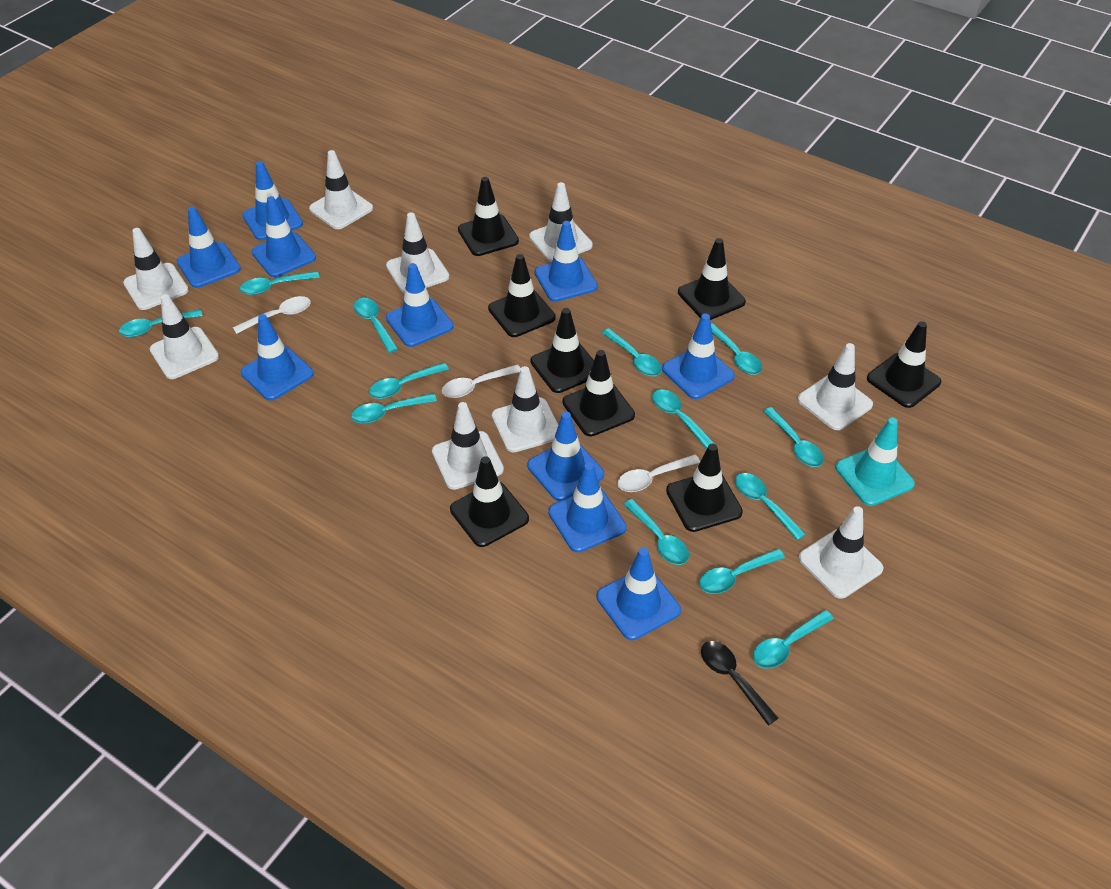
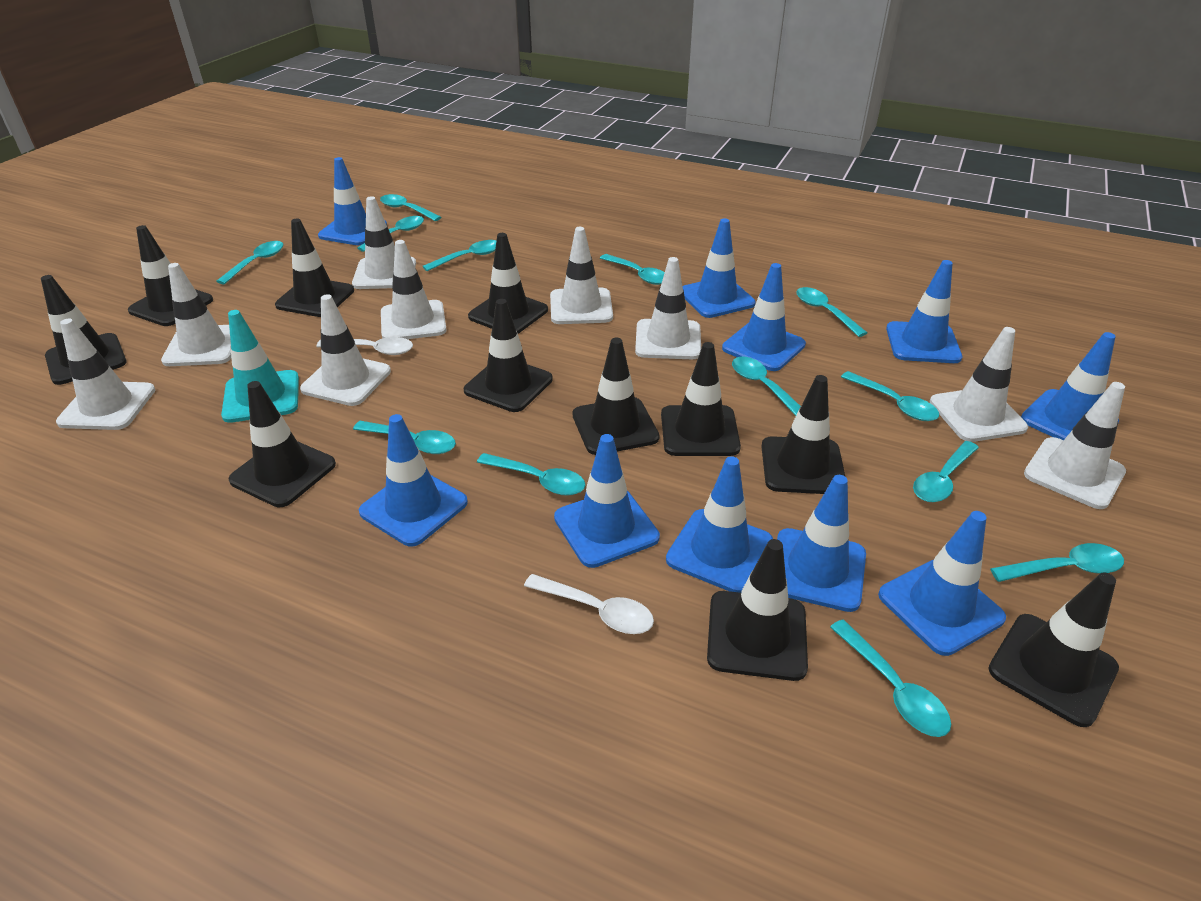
black spoon: 1 -> 0
black traffic cone: 8 -> 11
white spoon: 3 -> 2

